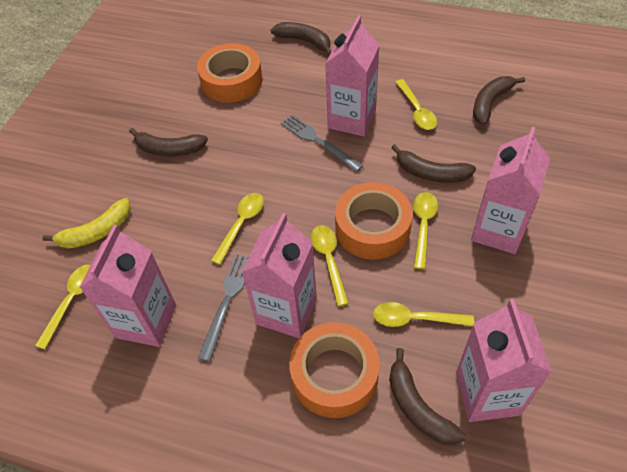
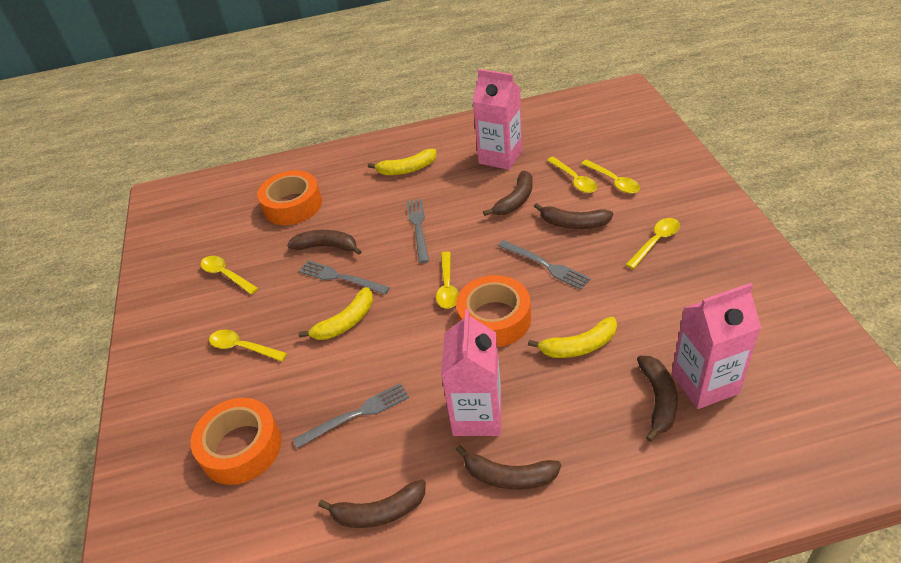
brown banana: 5 -> 6
grey fork: 2 -> 4
pink carton: 5 -> 3
yellow banana: 1 -> 3

